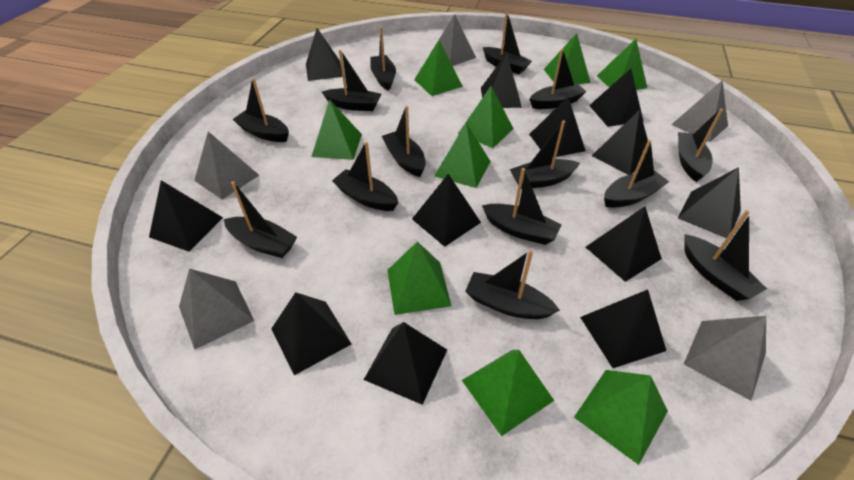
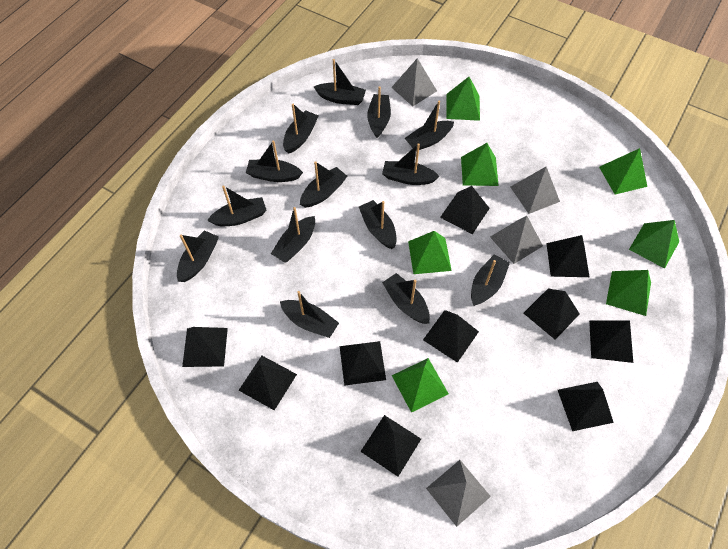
black pyramid: 12 -> 10
green pyramid: 9 -> 7
grey pyramid: 5 -> 4

